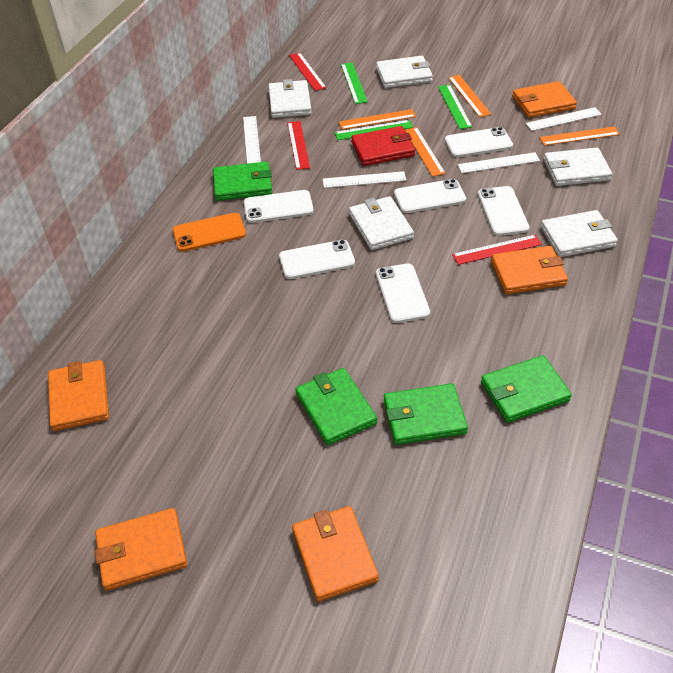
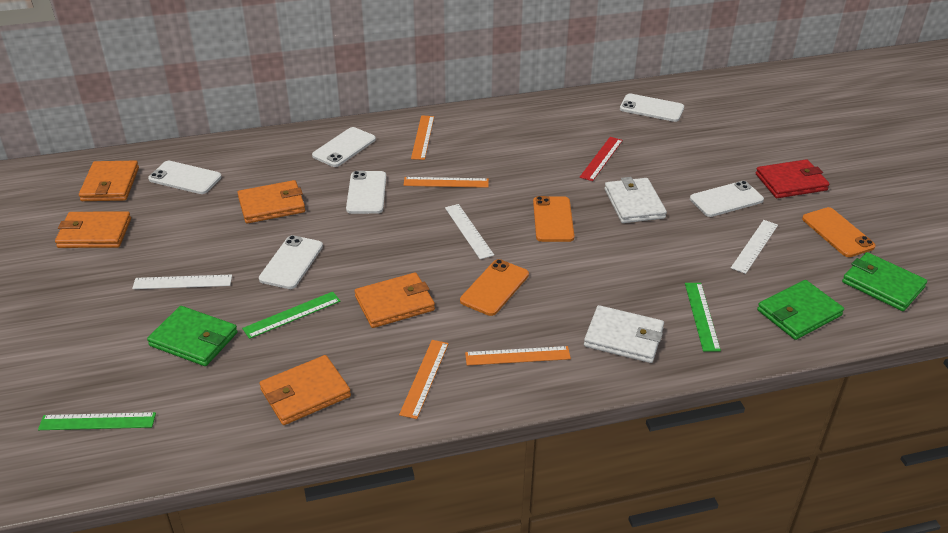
green wallet: 4 -> 3
orange phone: 1 -> 3
red ruler: 3 -> 1
white ruler: 4 -> 3
white wallet: 5 -> 2

